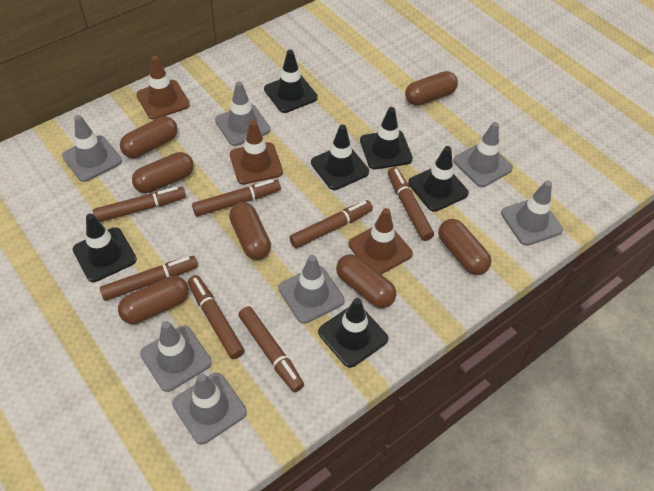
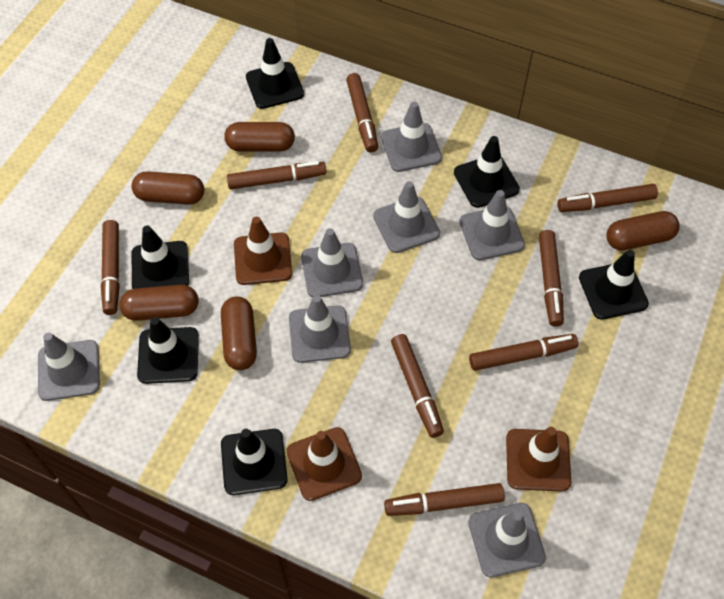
brown capsule: 7 -> 5
brown marker: 7 -> 8

